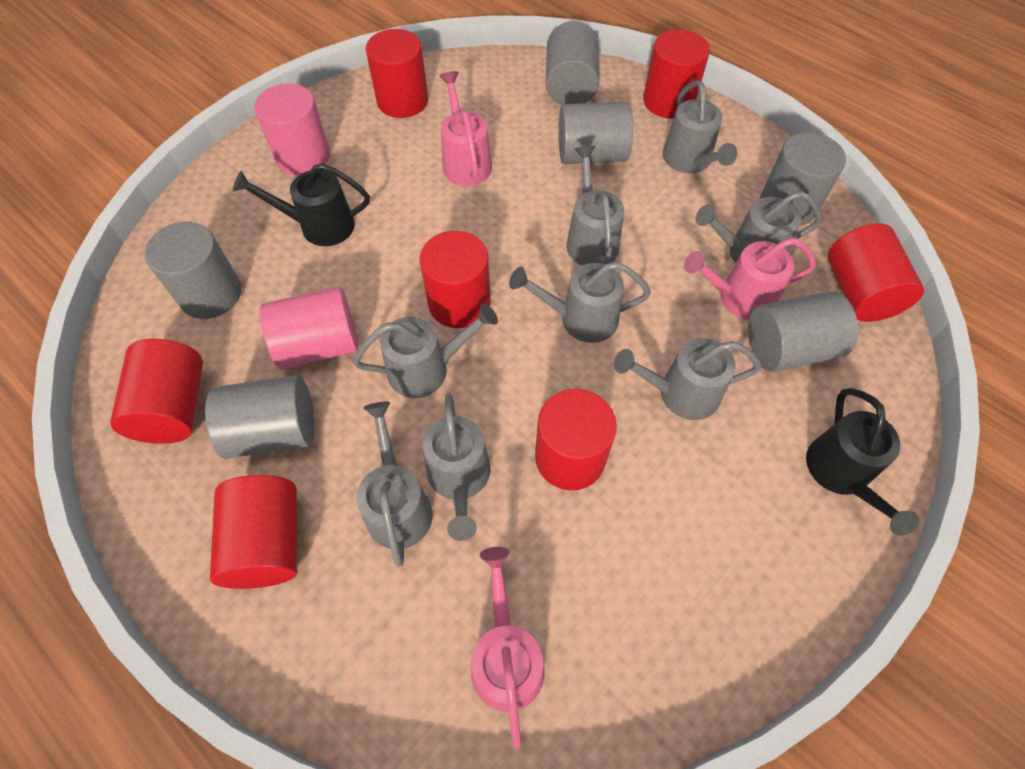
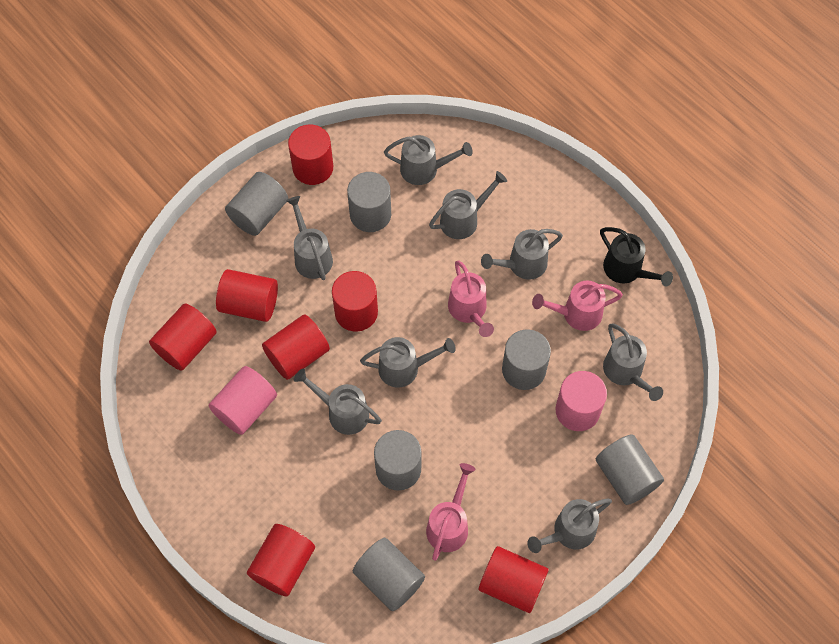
black watering can: 2 -> 1

